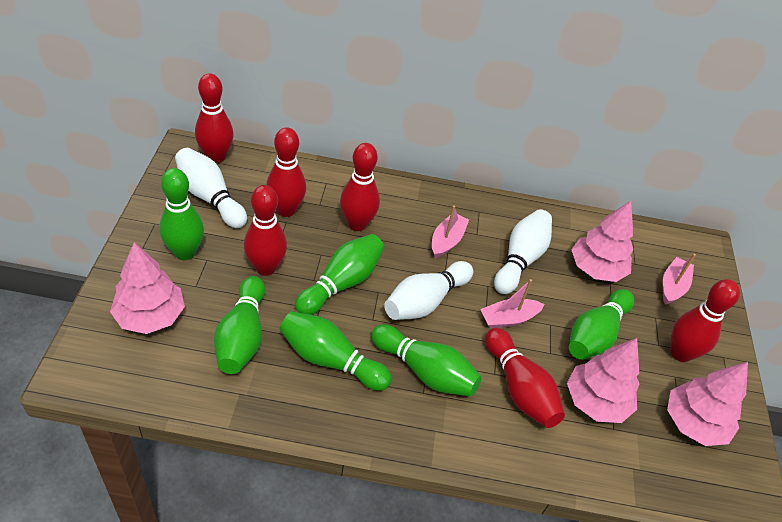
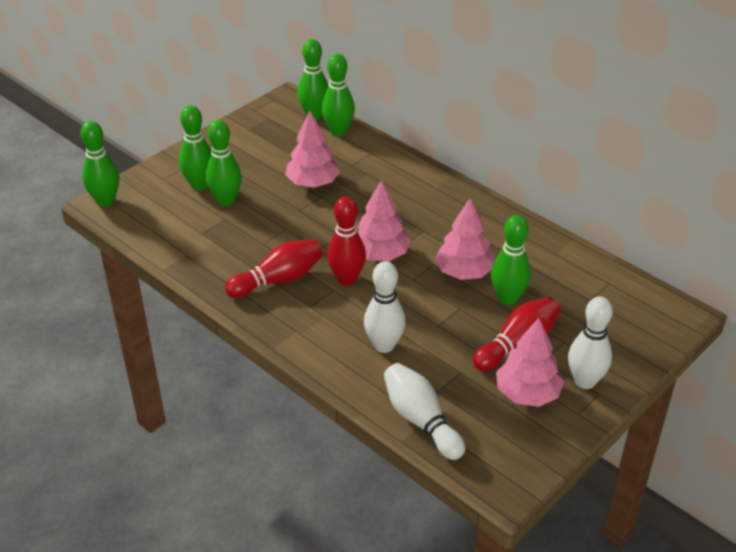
pink boat: 3 -> 0
red bowling pin: 6 -> 3

